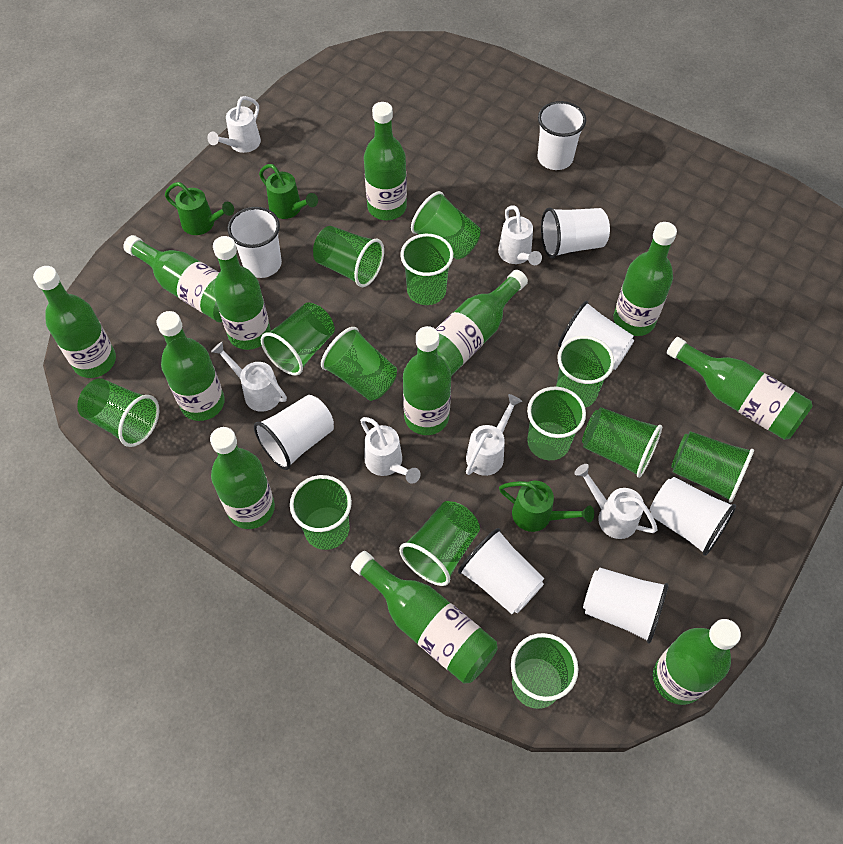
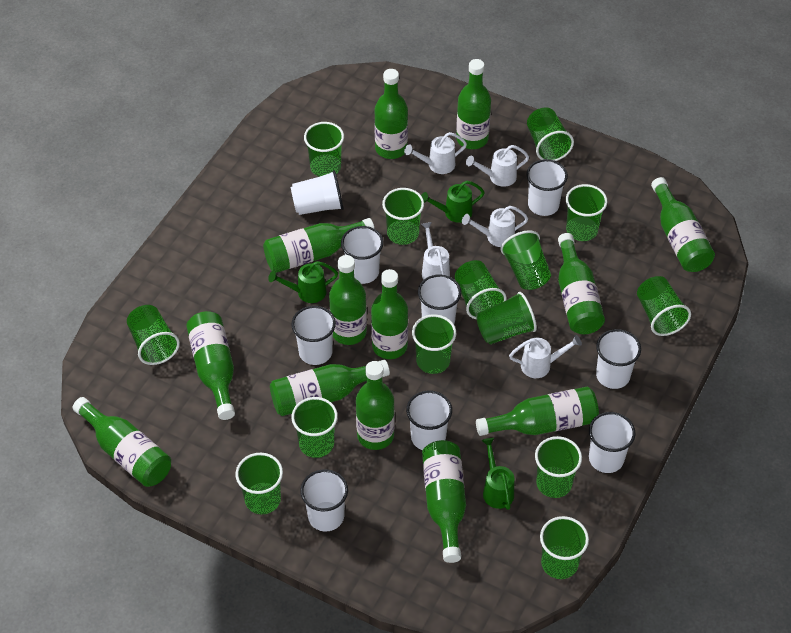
green bottle: 12 -> 13
green cup: 13 -> 14
white cup: 8 -> 9
white watering can: 6 -> 5

